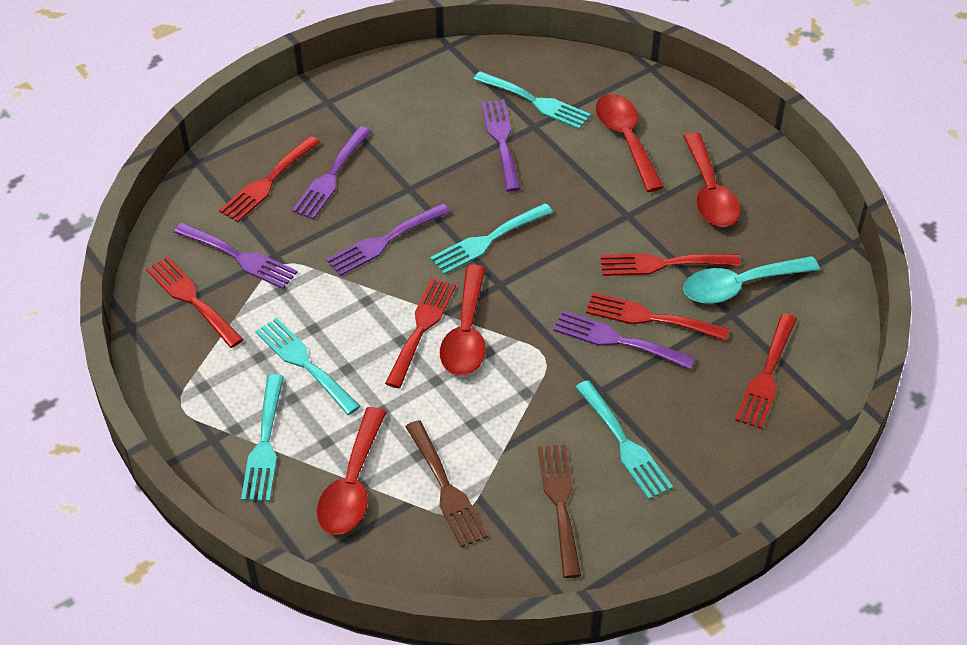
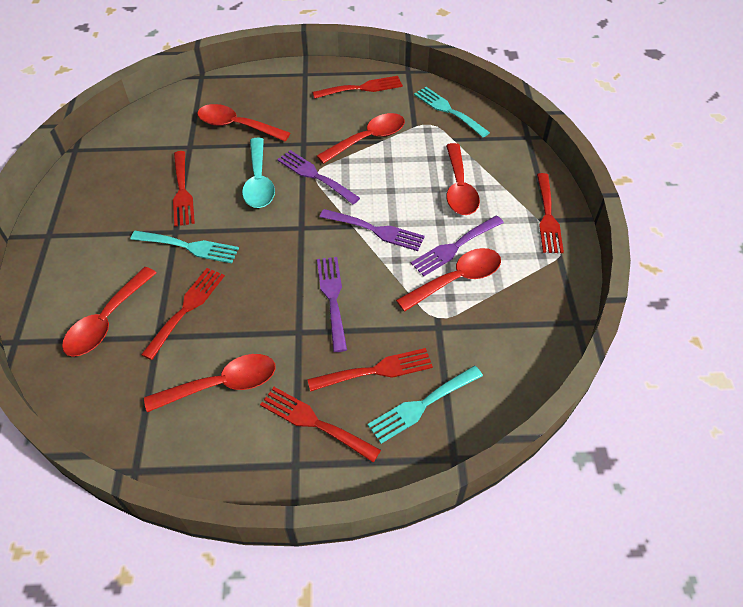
brown fork: 2 -> 0
purple fork: 5 -> 4
red spoon: 4 -> 6
turquoise fork: 5 -> 3

